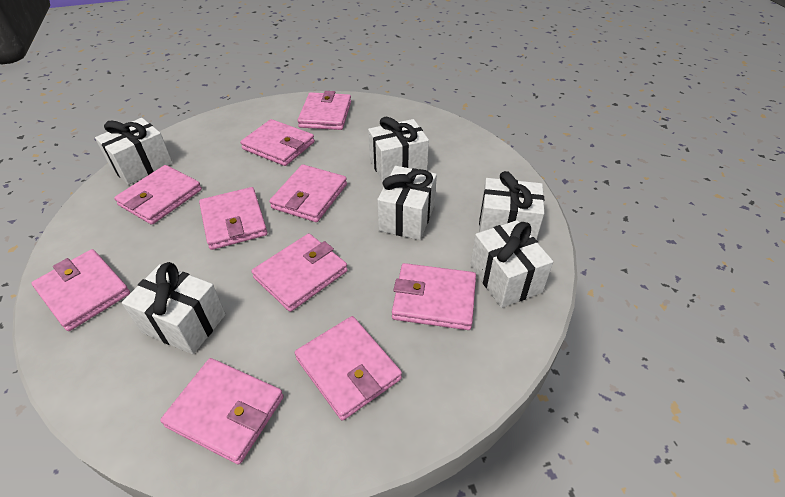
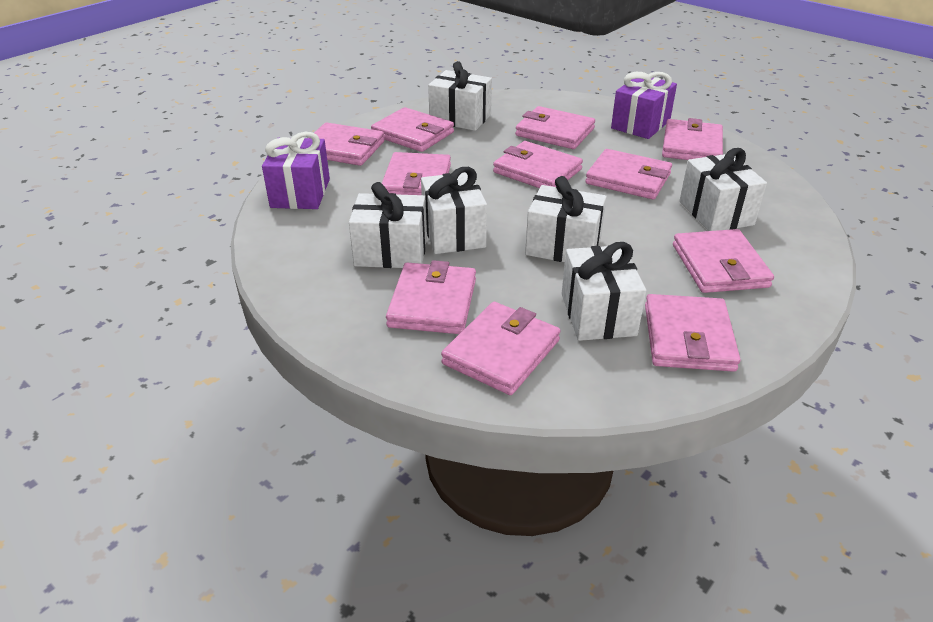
pink wallet: 10 -> 11
purple gift: 0 -> 2

